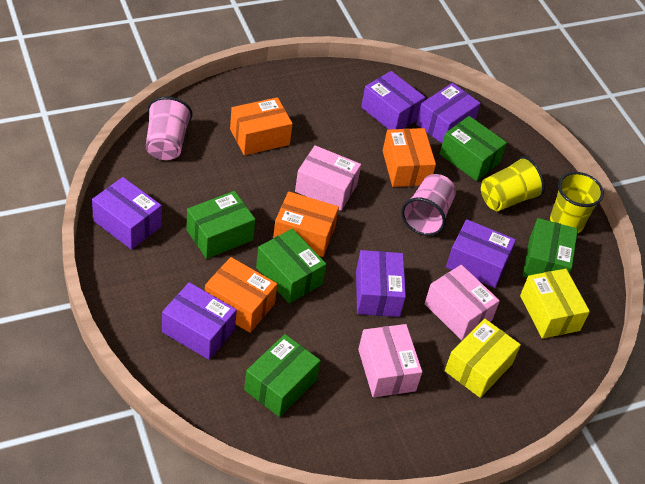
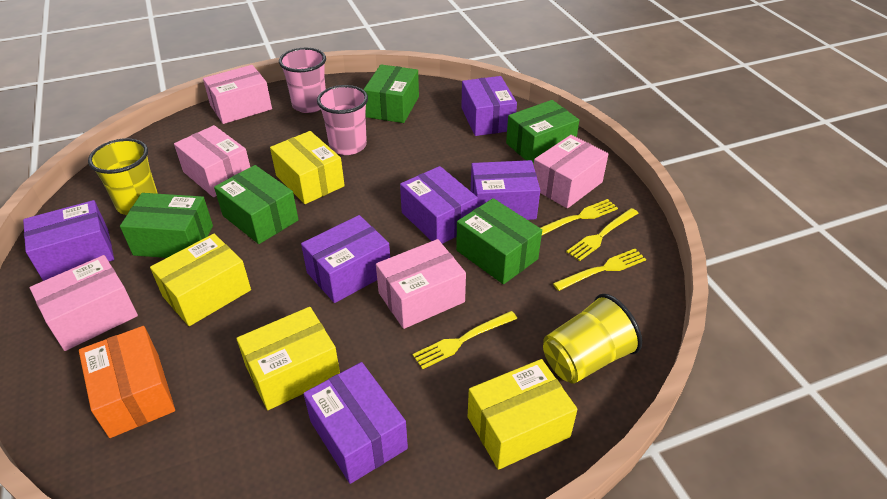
orange box: 4 -> 1
pink box: 3 -> 5
yellow box: 2 -> 4
yellow fork: 0 -> 4

